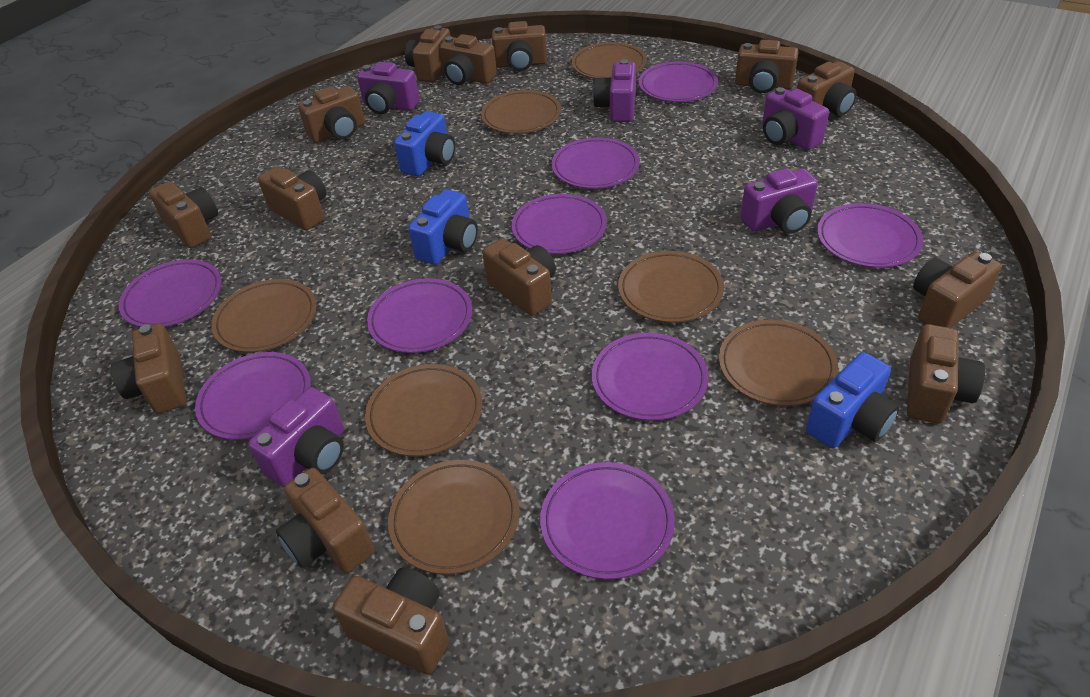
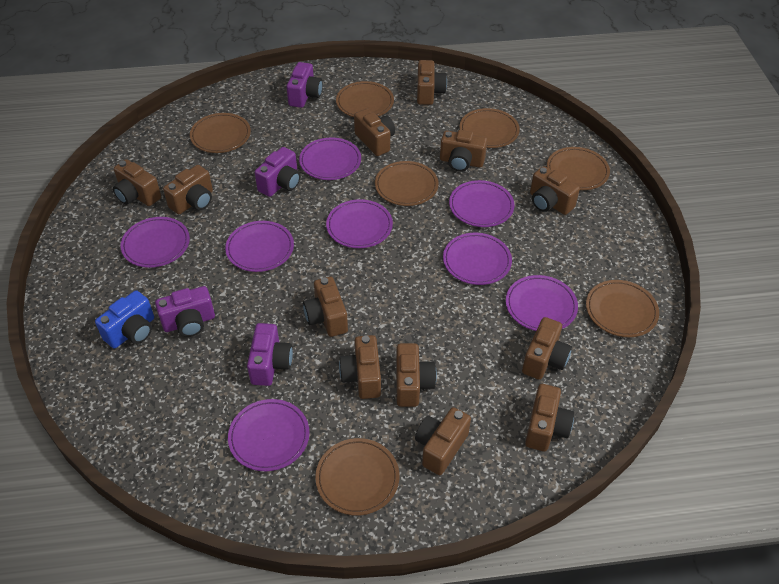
blue camera: 3 -> 1
brown camera: 14 -> 12
purple camera: 5 -> 4
purple plate: 9 -> 8

